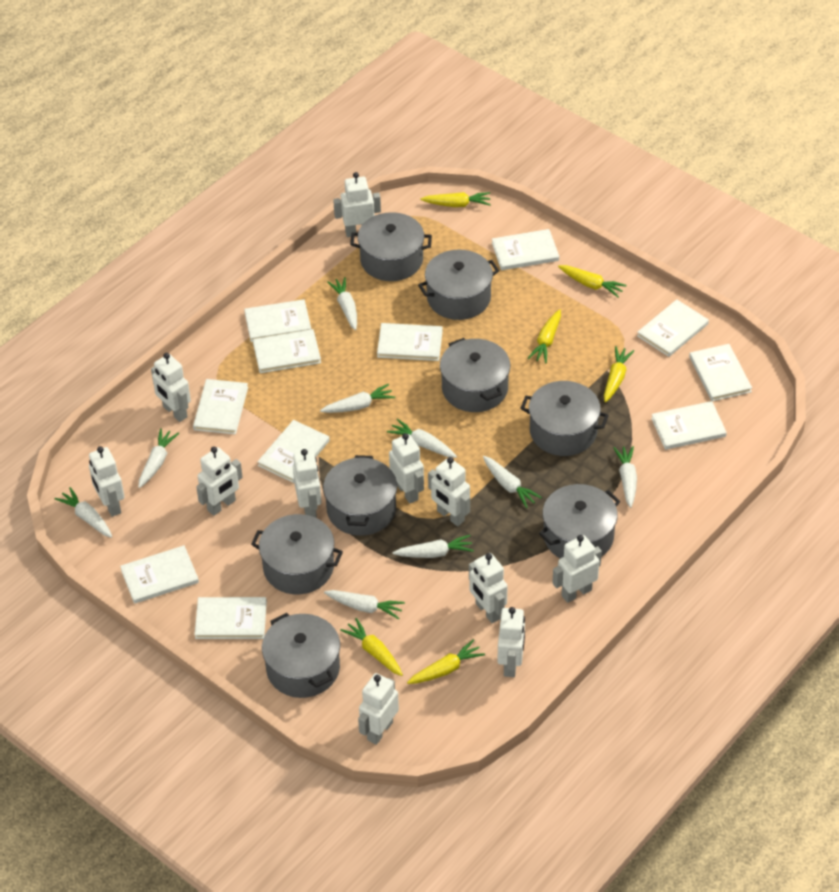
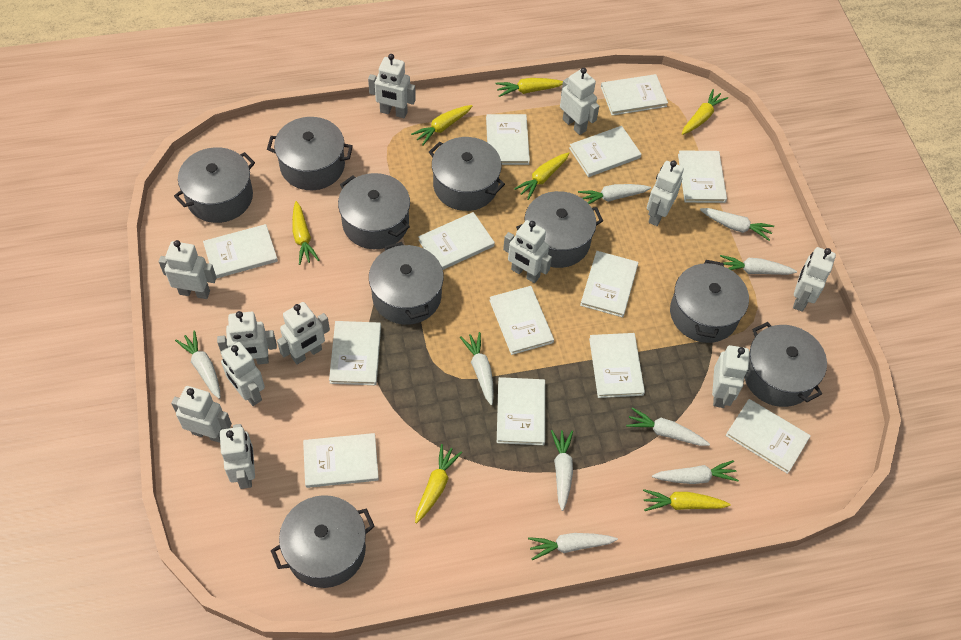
grey pot: 8 -> 9
white book: 11 -> 13
white robot: 11 -> 12
yellow carrot: 6 -> 7

